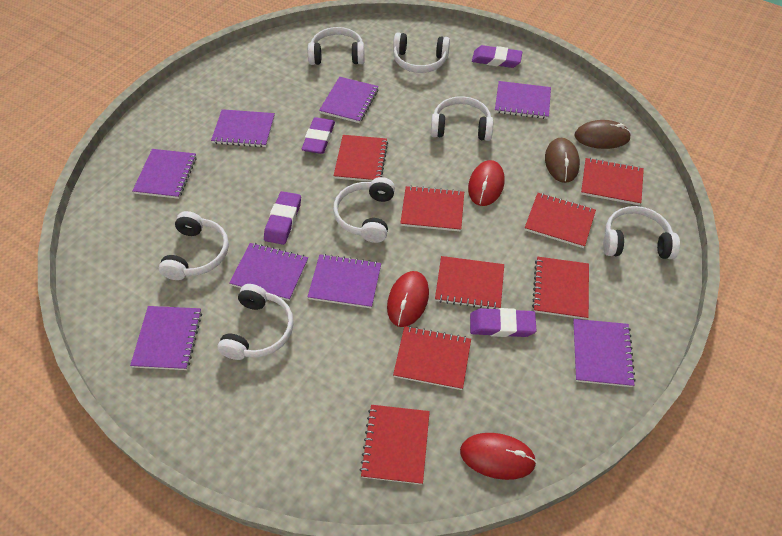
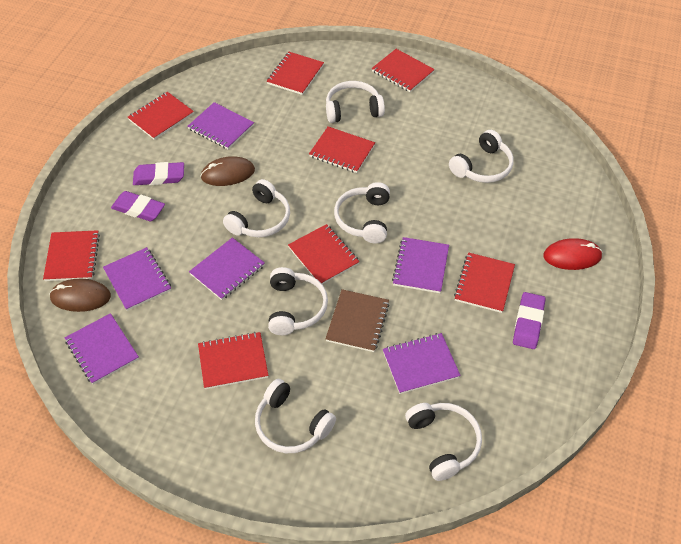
brown notebook: 0 -> 1
purple eraser: 4 -> 3
purple notebook: 8 -> 6
red mouse: 3 -> 1

